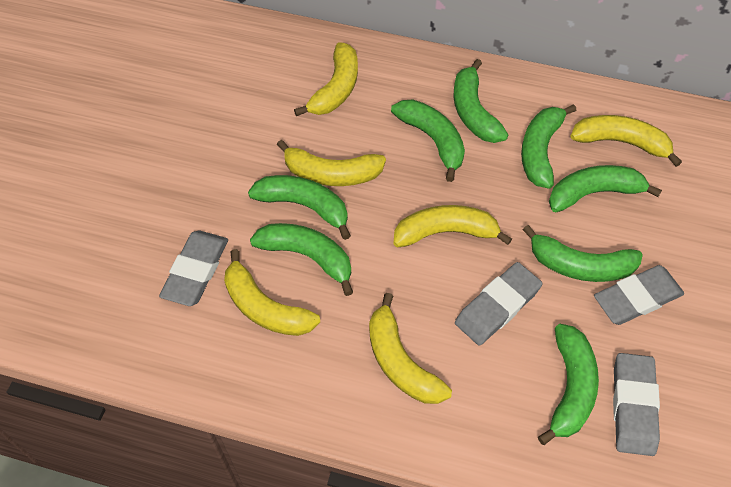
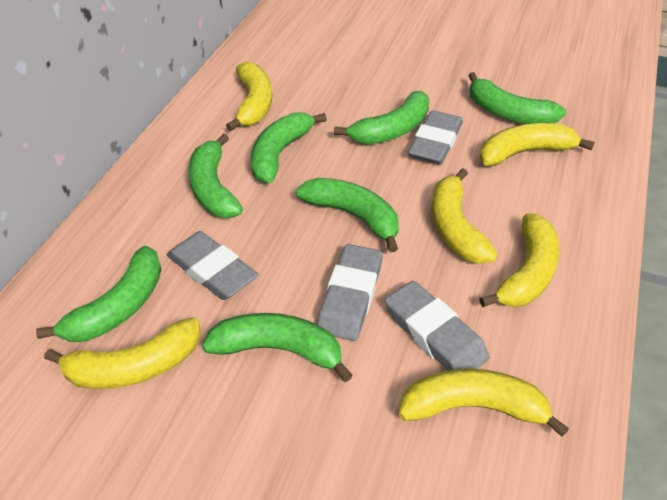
green banana: 8 -> 7

